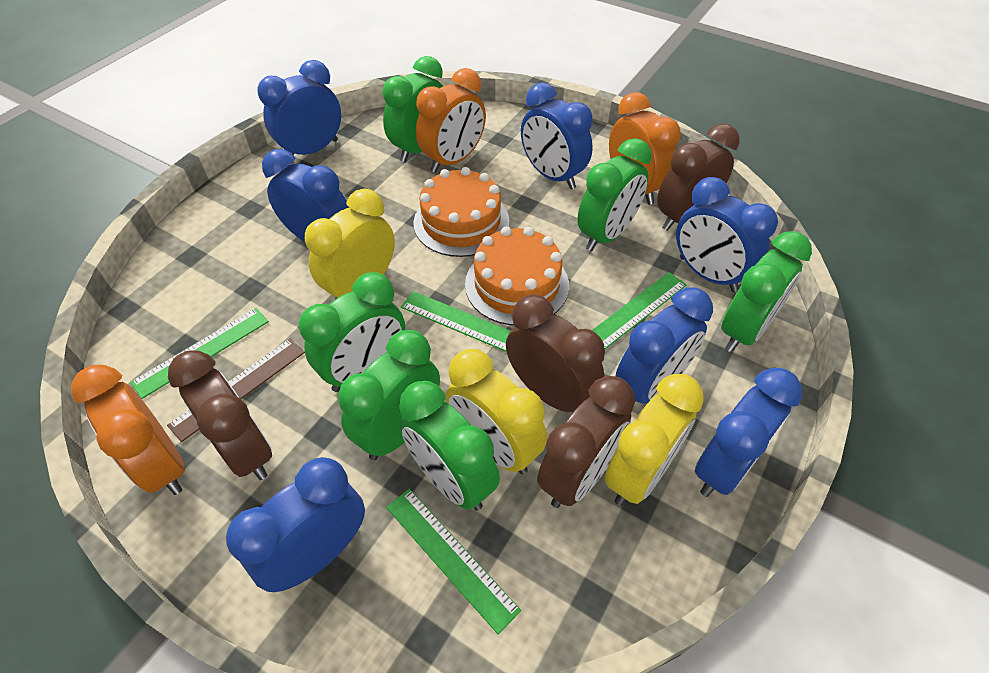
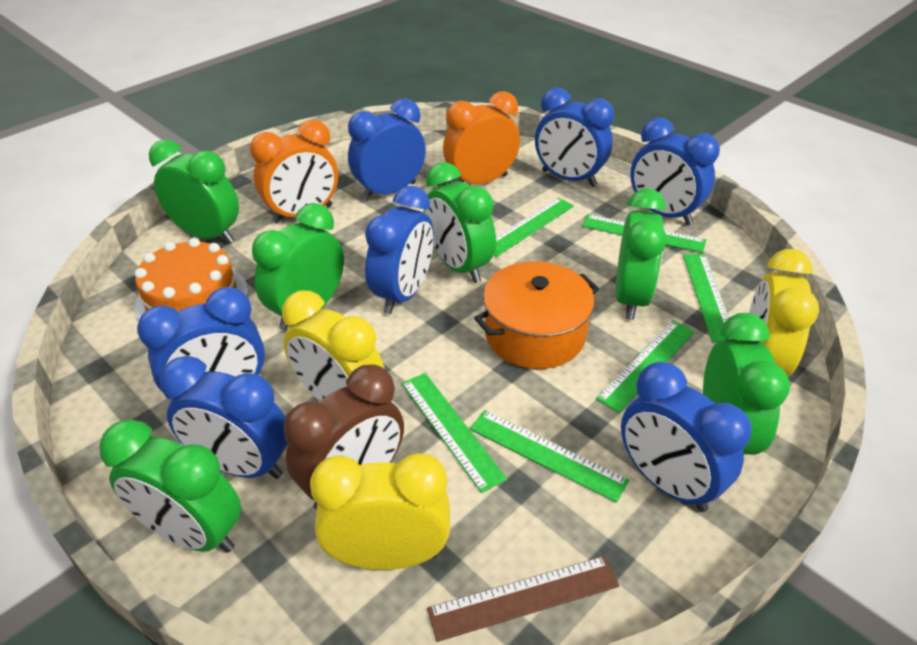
brown clock: 4 -> 1
green ruler: 4 -> 6
orange cake: 2 -> 1
orange clock: 3 -> 2
orange pot: 0 -> 1

